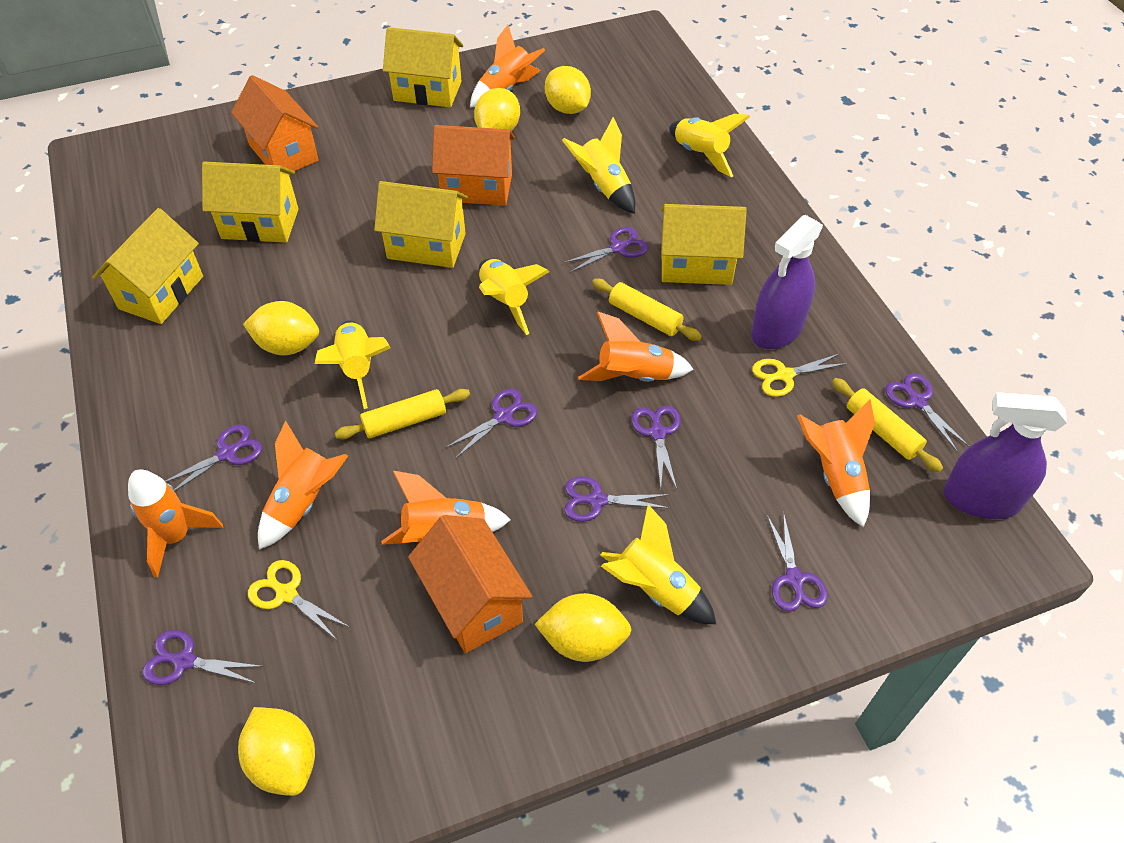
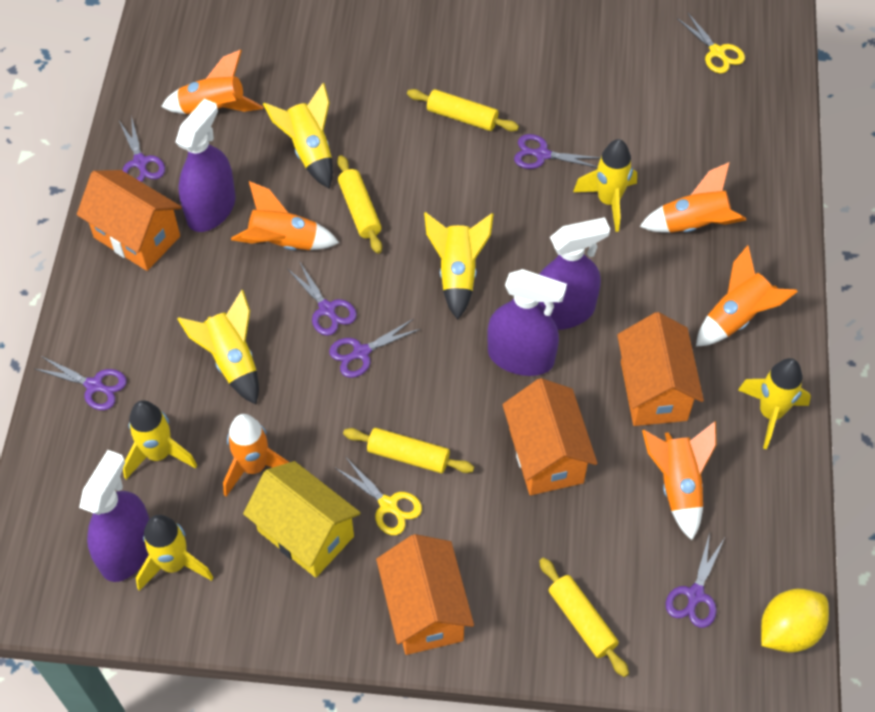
orange house: 3 -> 4
purple scissors: 8 -> 6
purple spray bottle: 2 -> 4
yellow house: 5 -> 1
yellow lemon: 5 -> 1
yellow rocket: 5 -> 7
yellow rolling pin: 3 -> 4

